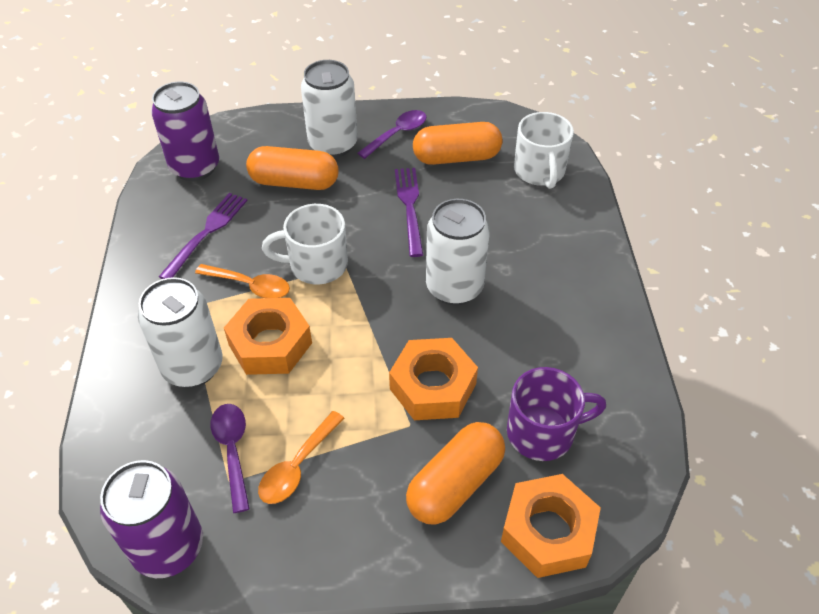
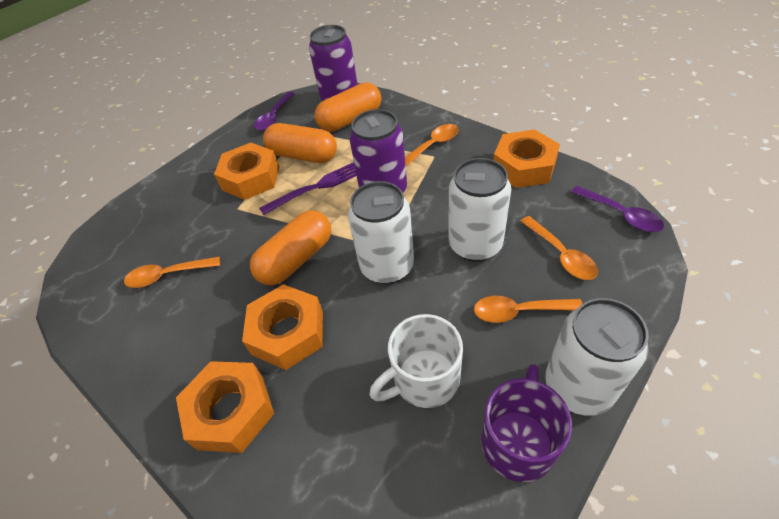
orange nut: 3 -> 4
orange spoon: 2 -> 4
purple fork: 2 -> 1
white mug: 2 -> 1

